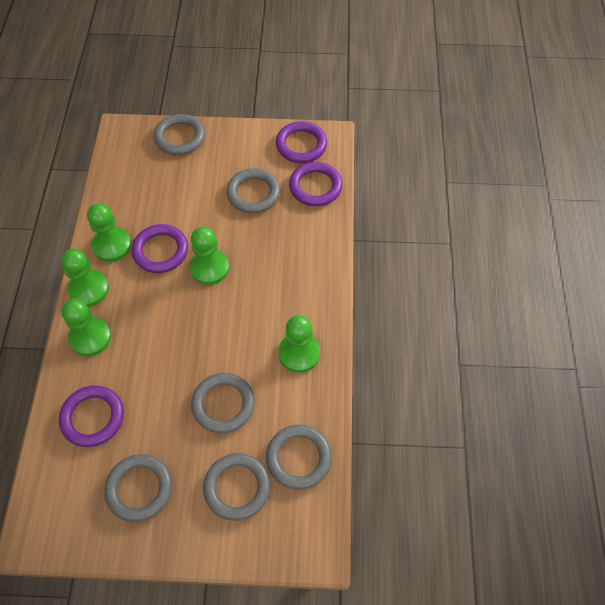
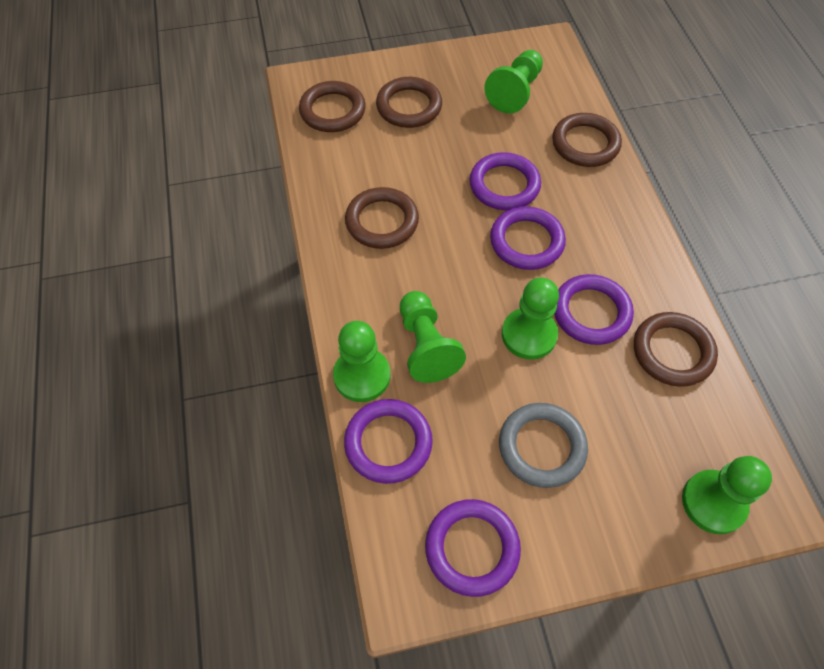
brown ring: 0 -> 5
grey ring: 6 -> 1
purple ring: 4 -> 5

